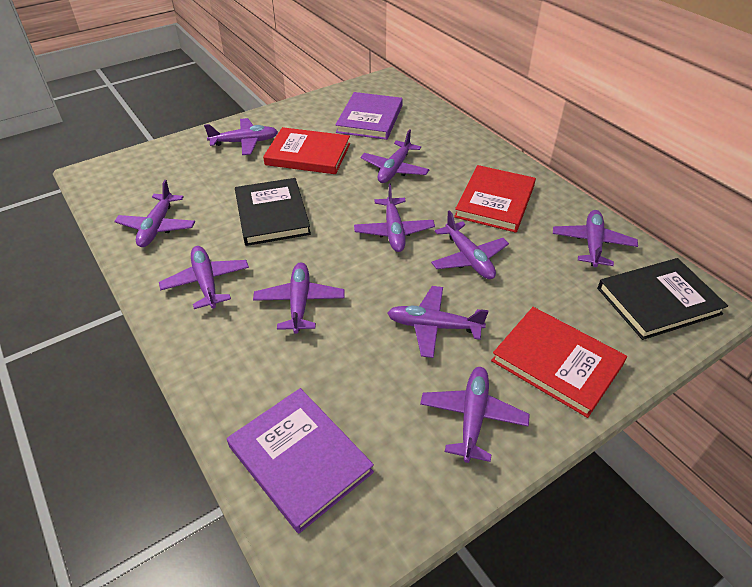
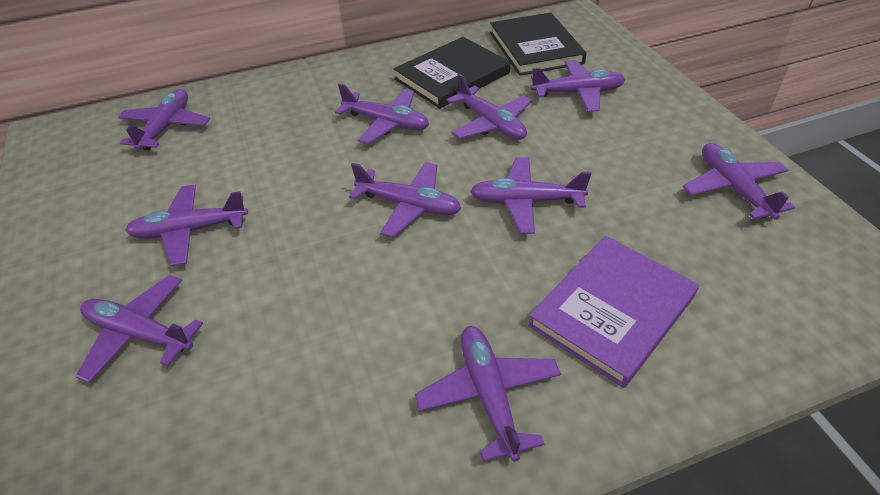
purple book: 2 -> 1
red book: 3 -> 0

